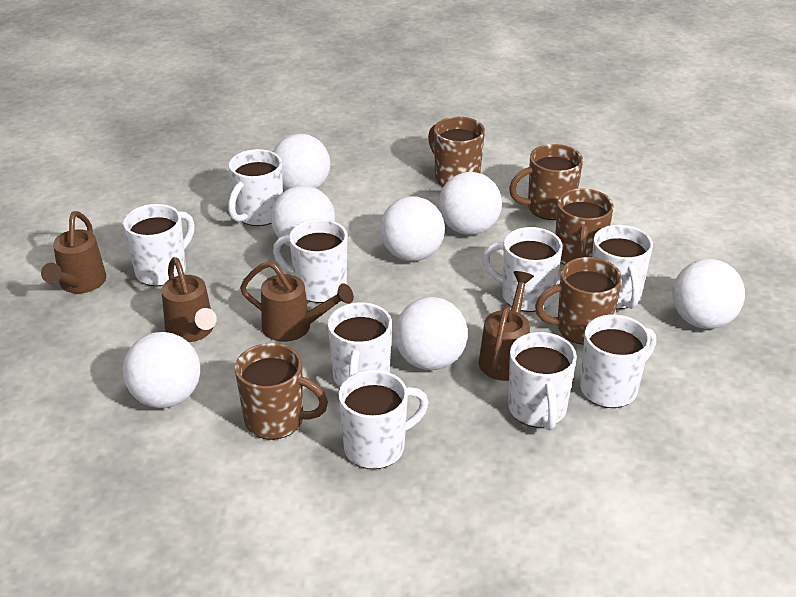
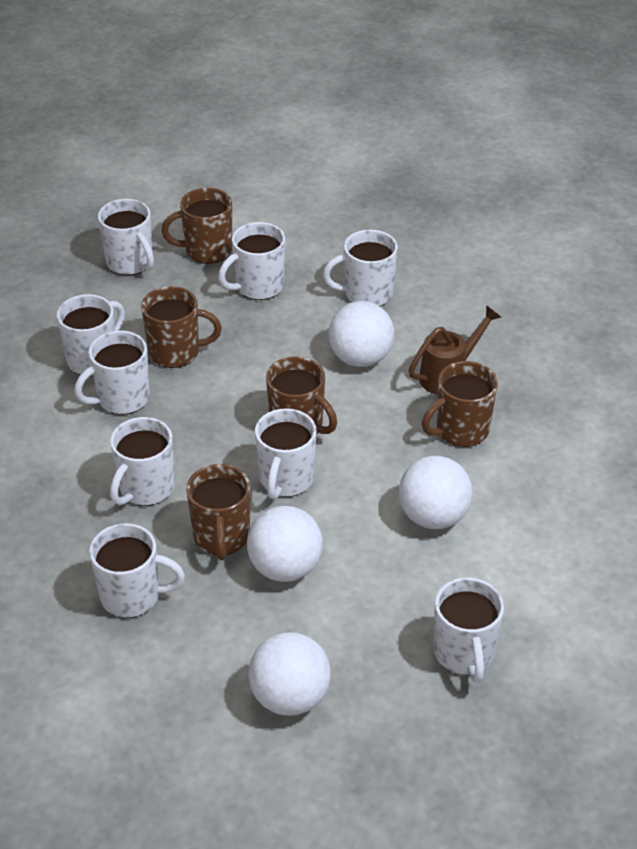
brown watering can: 4 -> 1
white ball: 7 -> 4

